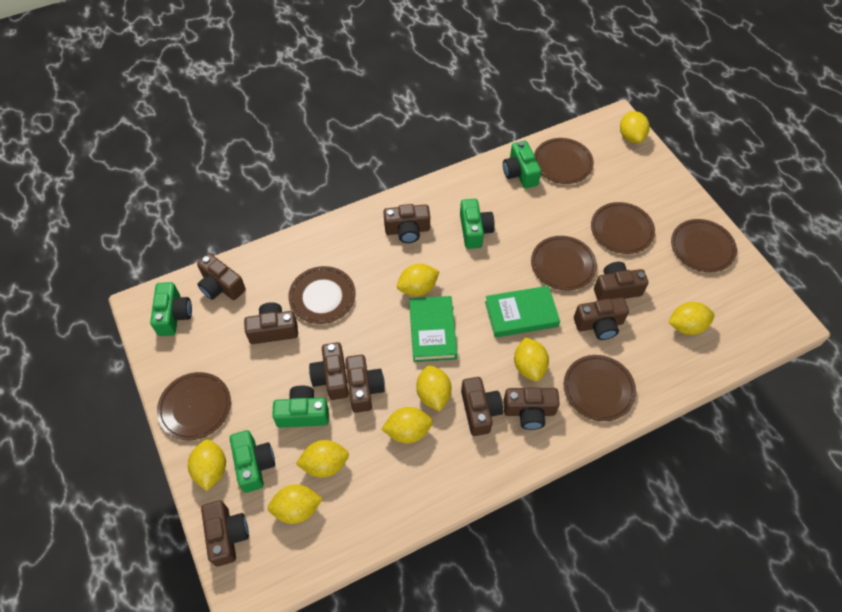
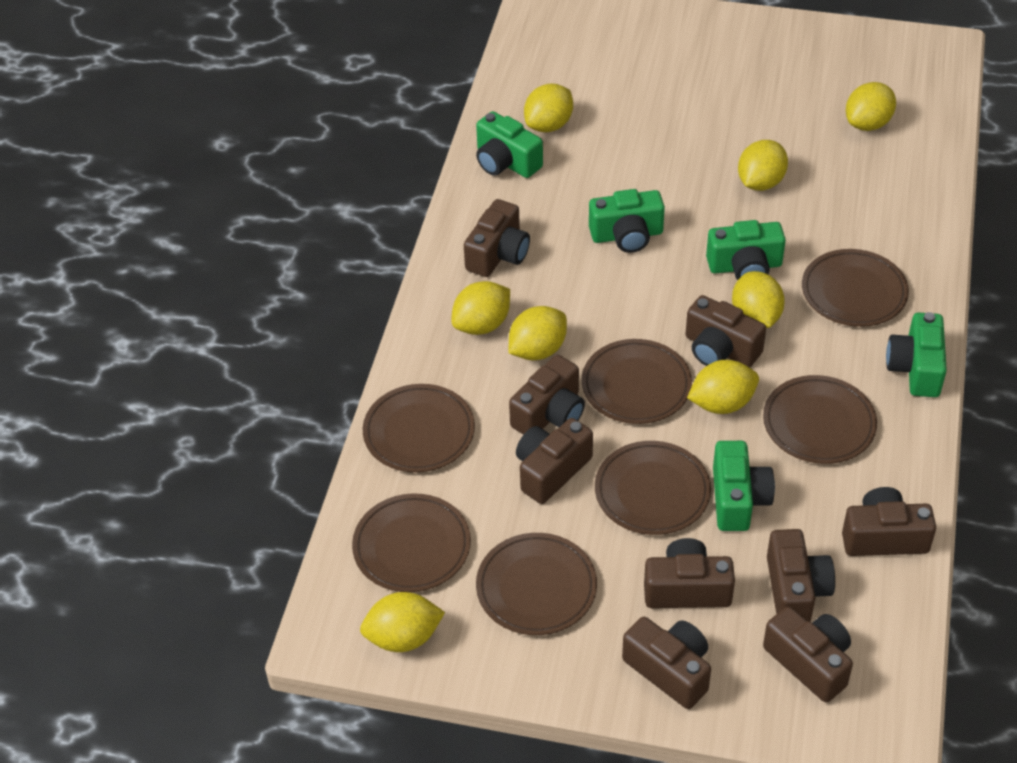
brown camera: 10 -> 9
green book: 2 -> 0
yellow lemon: 9 -> 8

